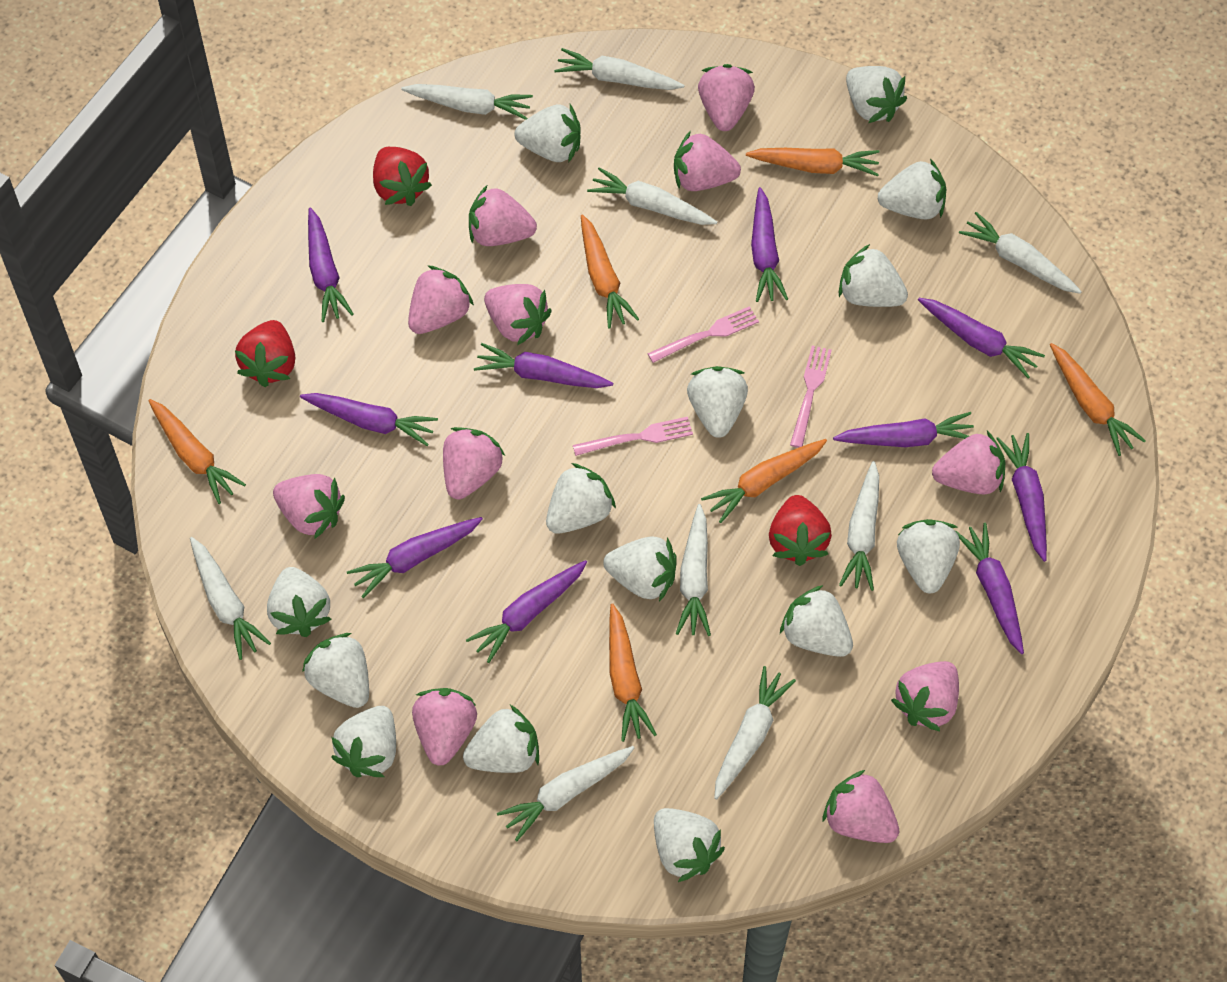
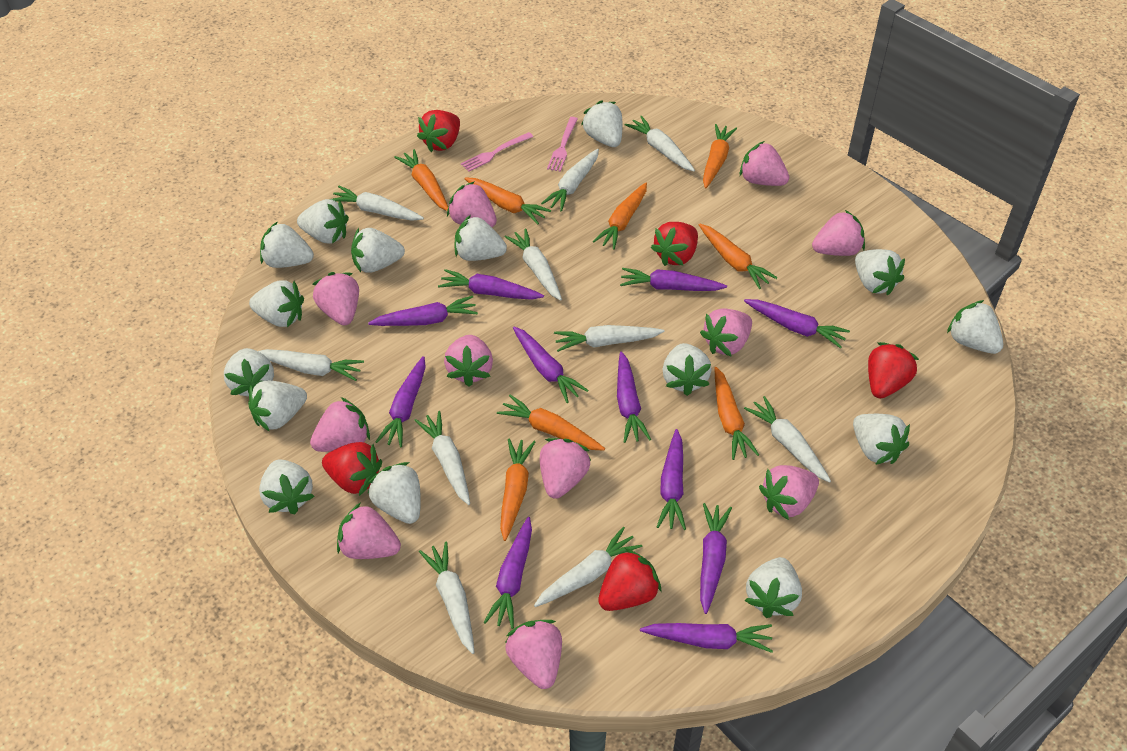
orange carrot: 6 -> 8
pink fork: 3 -> 2
purple carrot: 10 -> 11
red strawberry: 3 -> 5
white carrot: 9 -> 10
white strawberry: 14 -> 15

